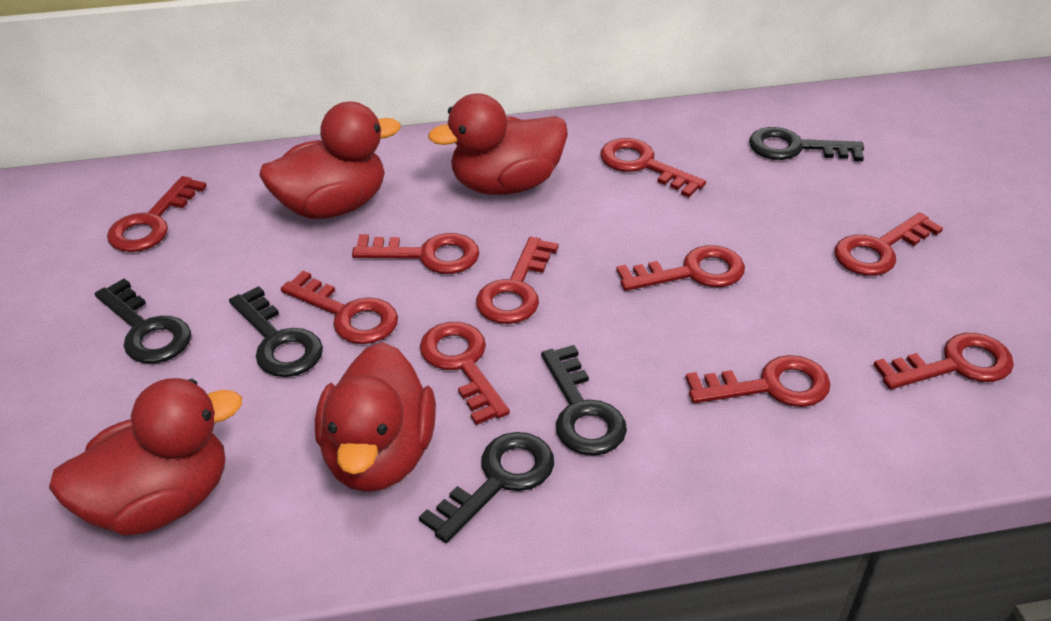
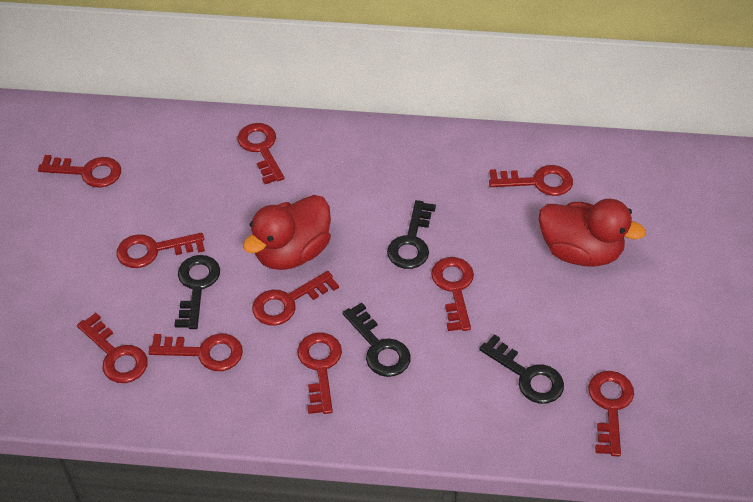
black key: 5 -> 4
red duck: 4 -> 2

